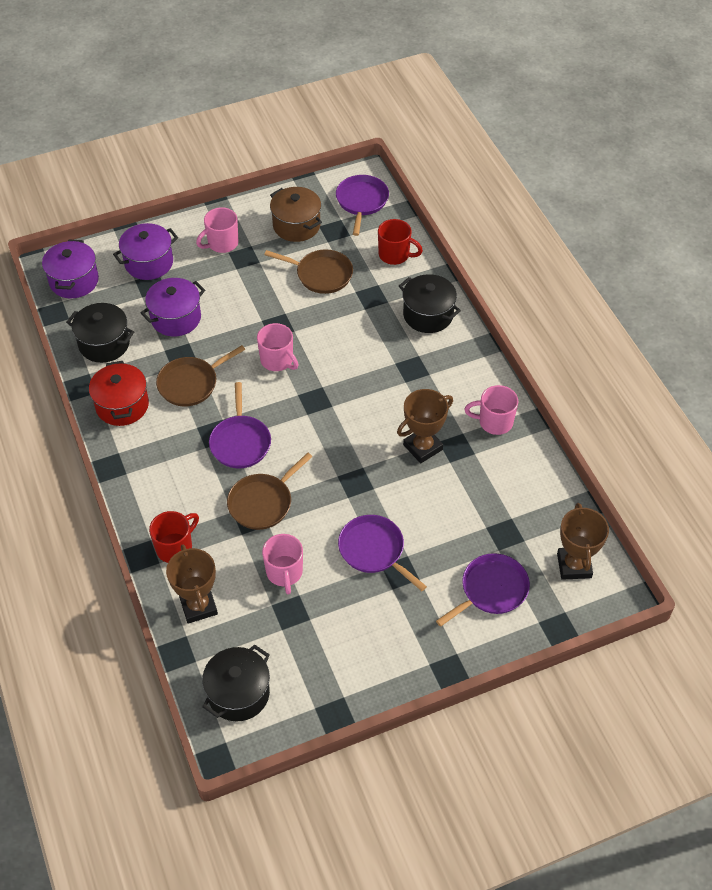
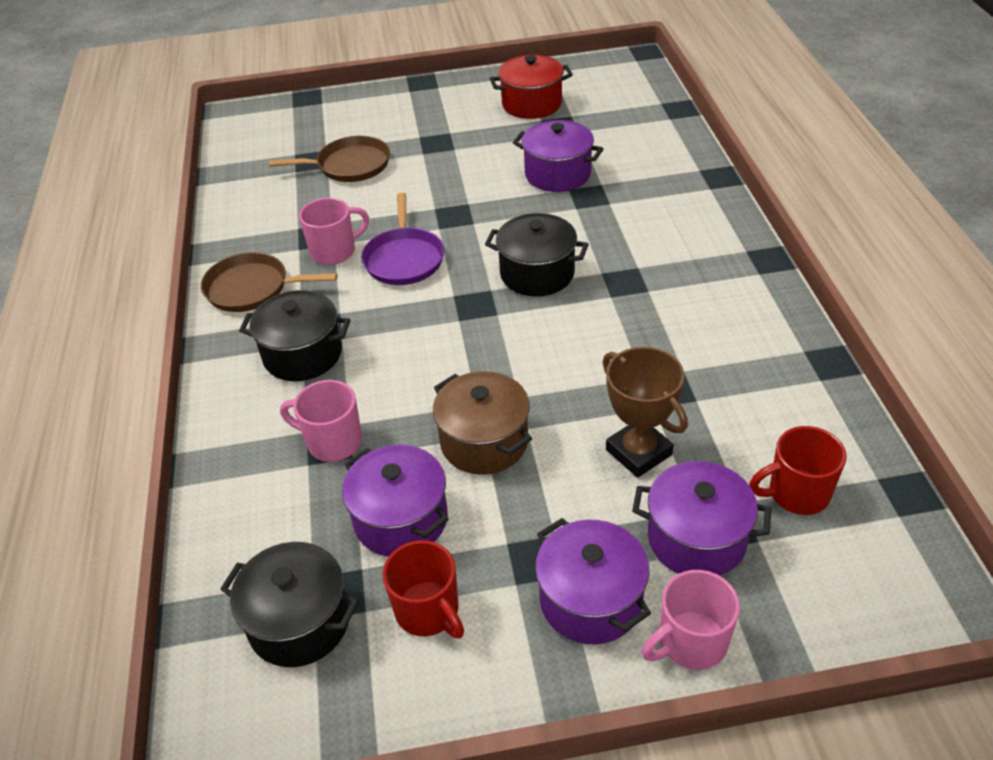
brown pan: 3 -> 2
brown trophy: 3 -> 1
pink mug: 4 -> 3
purple pan: 4 -> 1
purple pot: 3 -> 4

